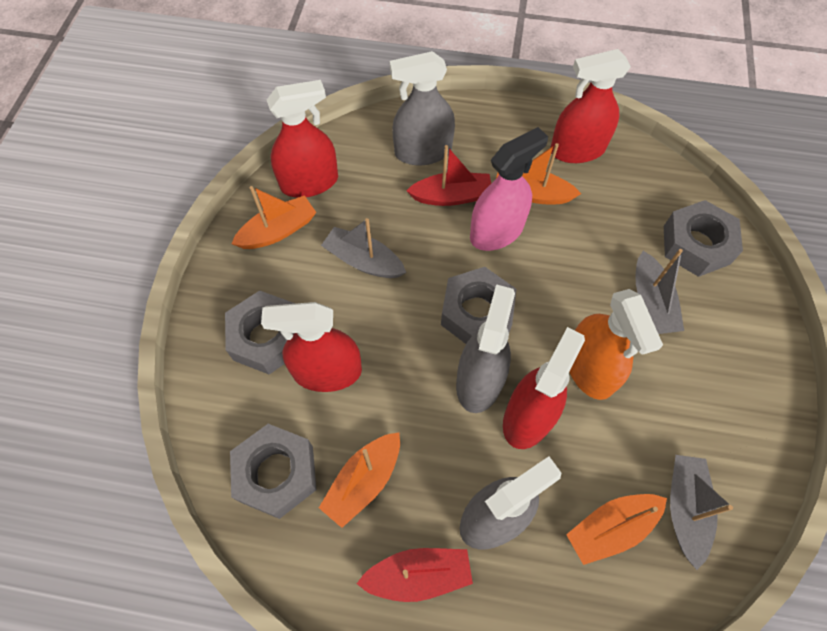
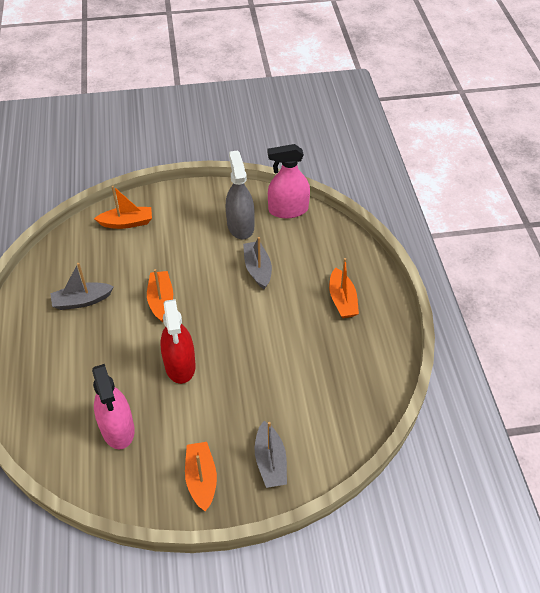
grey nut: 4 -> 0
grey spray bottle: 3 -> 1
orange spray bottle: 1 -> 0
pink spray bottle: 1 -> 2
red boat: 2 -> 0
red spray bottle: 4 -> 1

